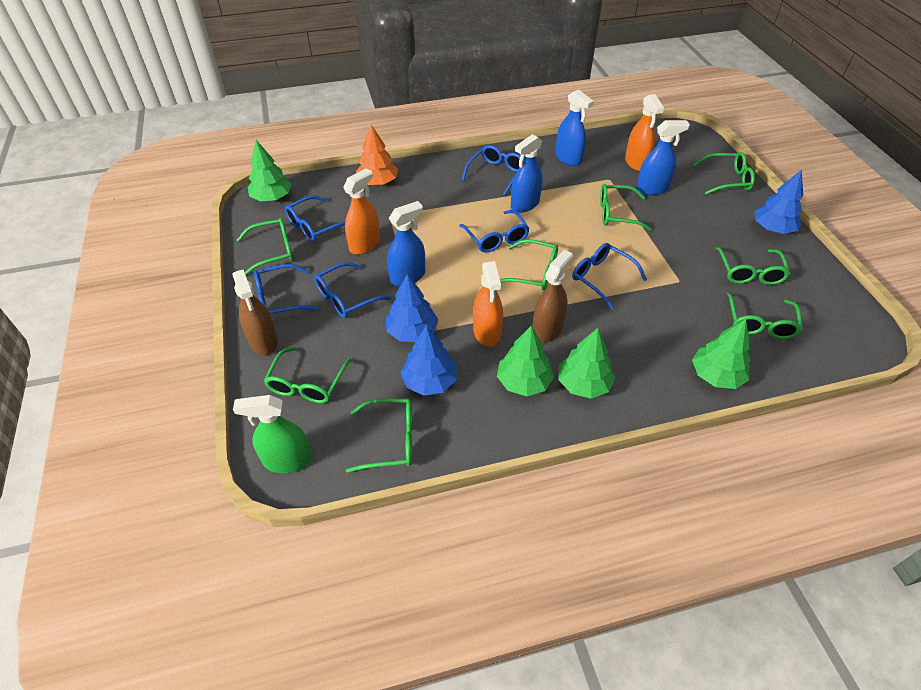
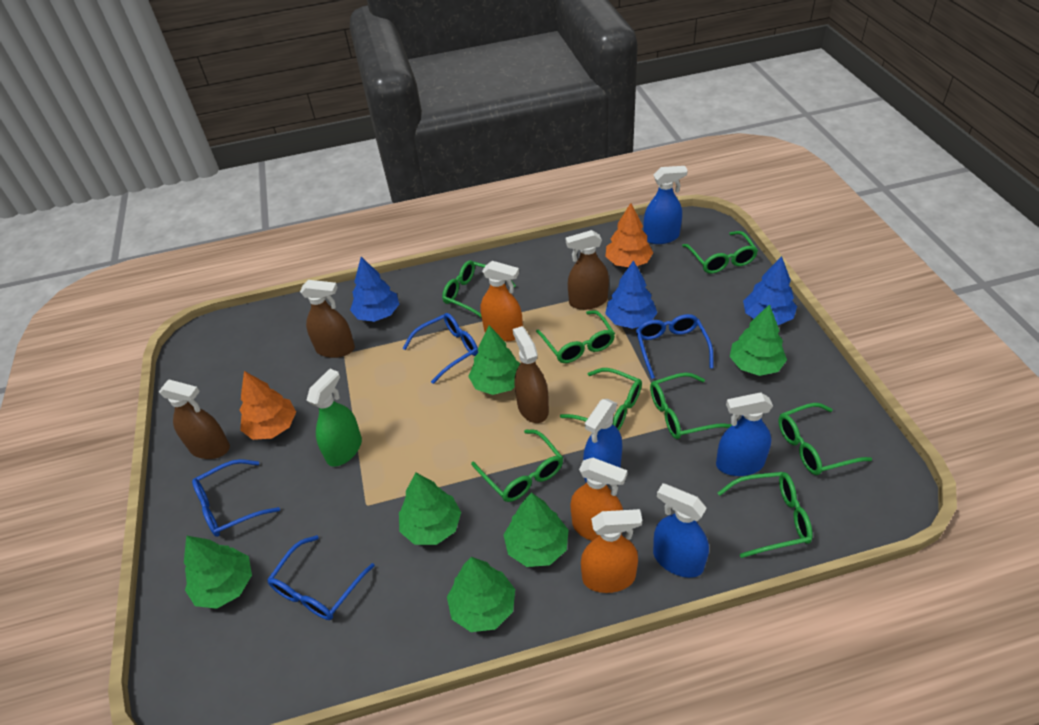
blue glasses: 6 -> 4
brown spray bottle: 2 -> 4
green tree: 4 -> 6
orange tree: 1 -> 2

